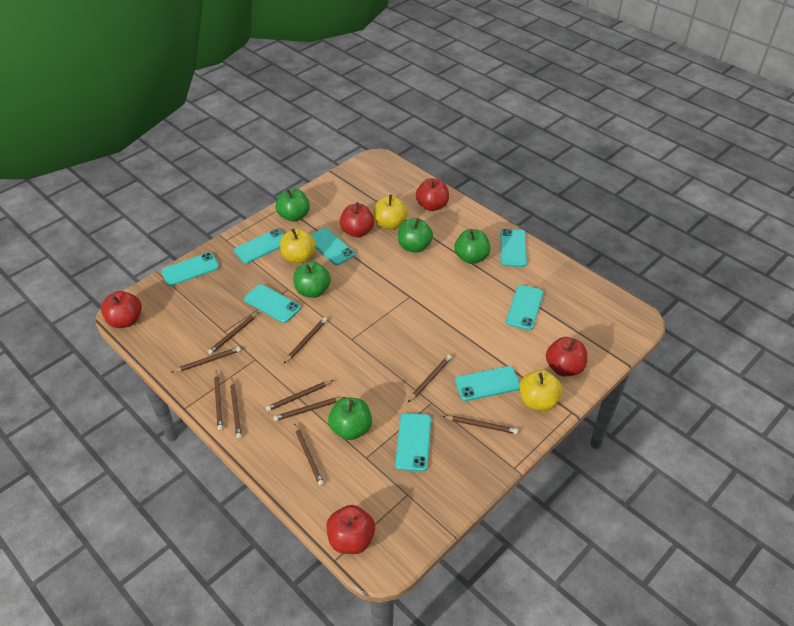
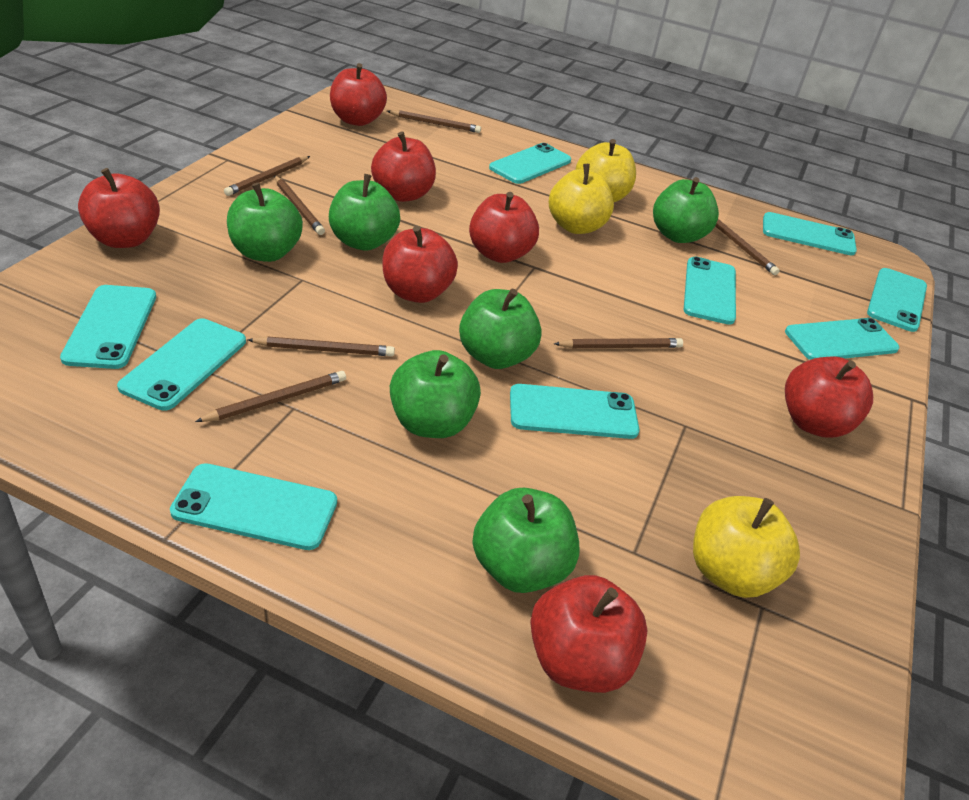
brown pencil: 10 -> 7
green apple: 5 -> 6
red apple: 5 -> 7
turquoise phone: 8 -> 9

